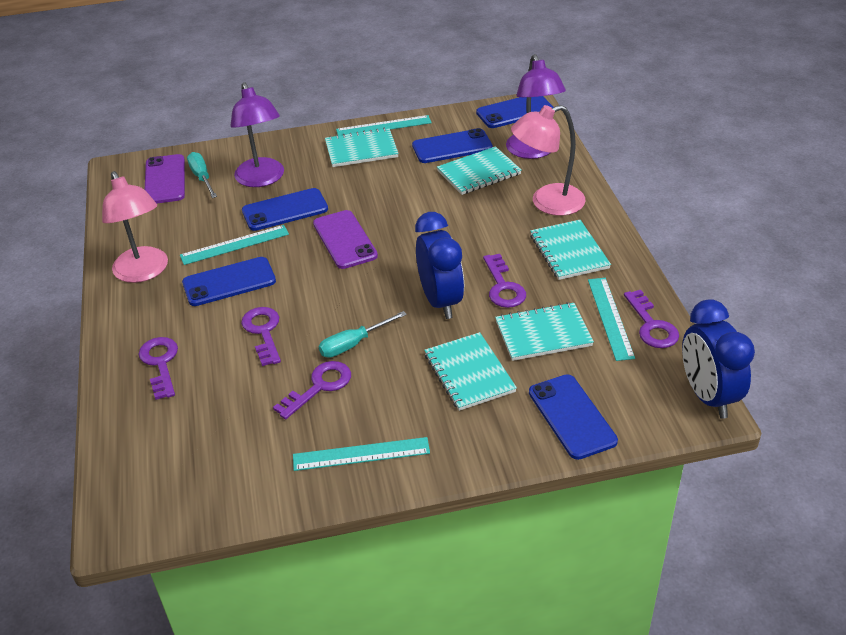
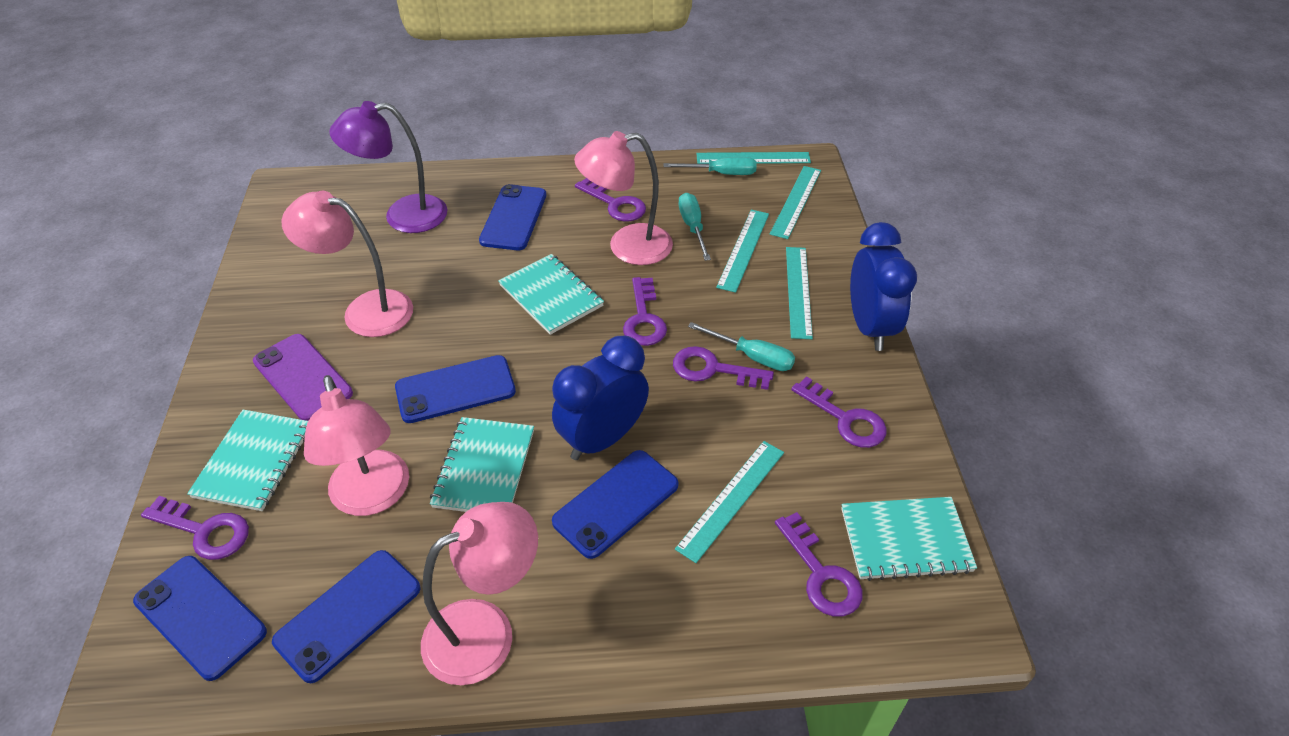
pink lamp: 2 -> 4
purple key: 5 -> 6
purple lamp: 2 -> 1
purple phone: 2 -> 1
turquoise notebook: 5 -> 4
turquoise ruler: 4 -> 5
turquoise screwdriver: 2 -> 3

